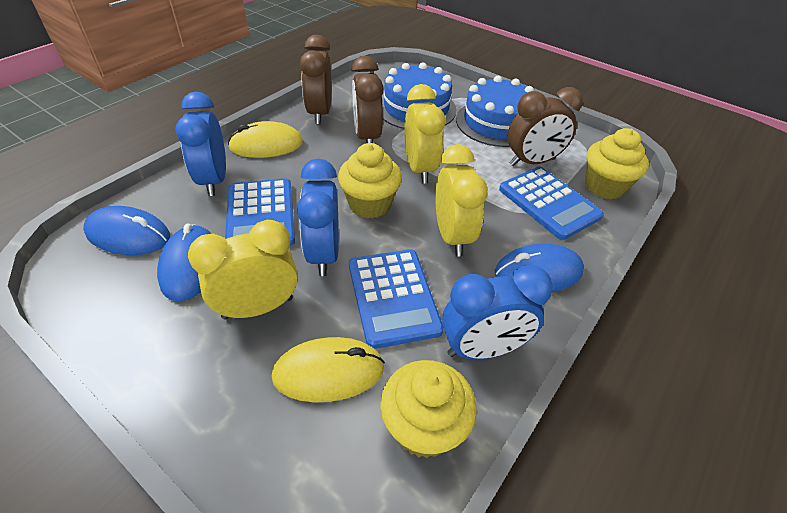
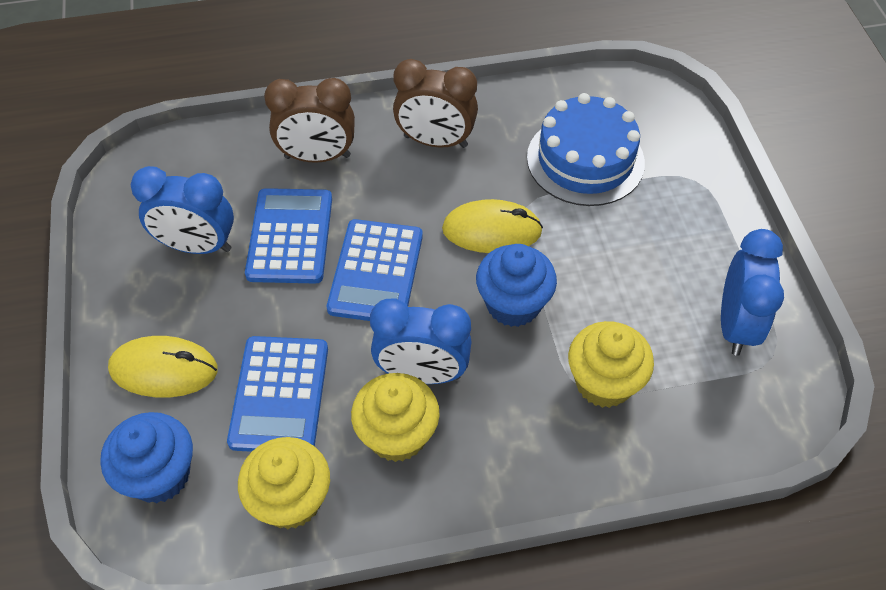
blue cake: 2 -> 1
blue cupcake: 0 -> 2
blue mouse: 3 -> 0
brown clock: 3 -> 2
yellow clock: 3 -> 0

